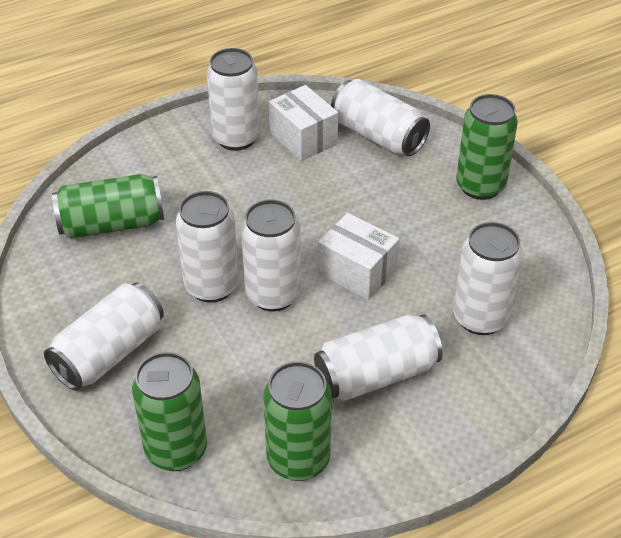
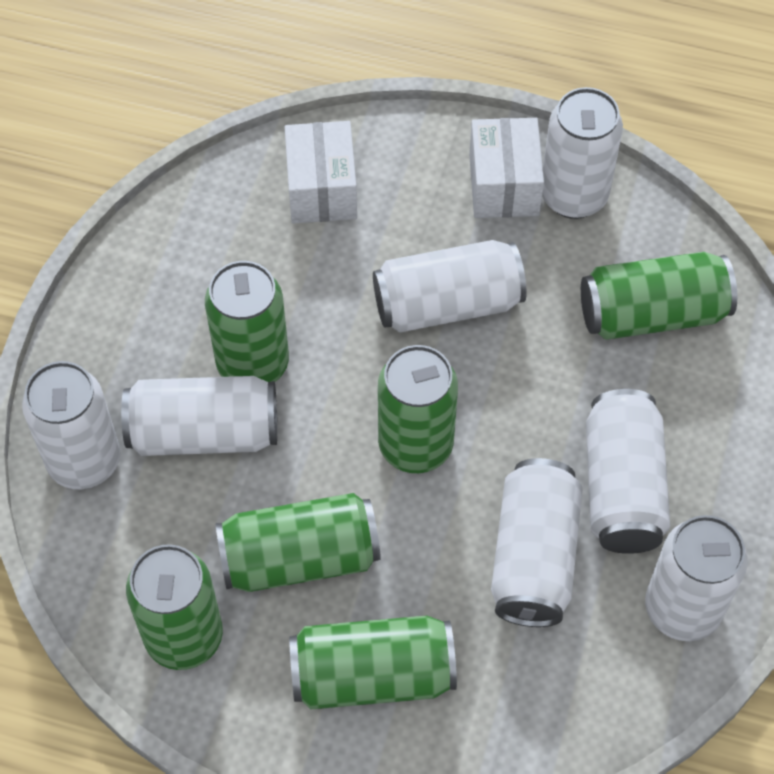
green can: 4 -> 6

